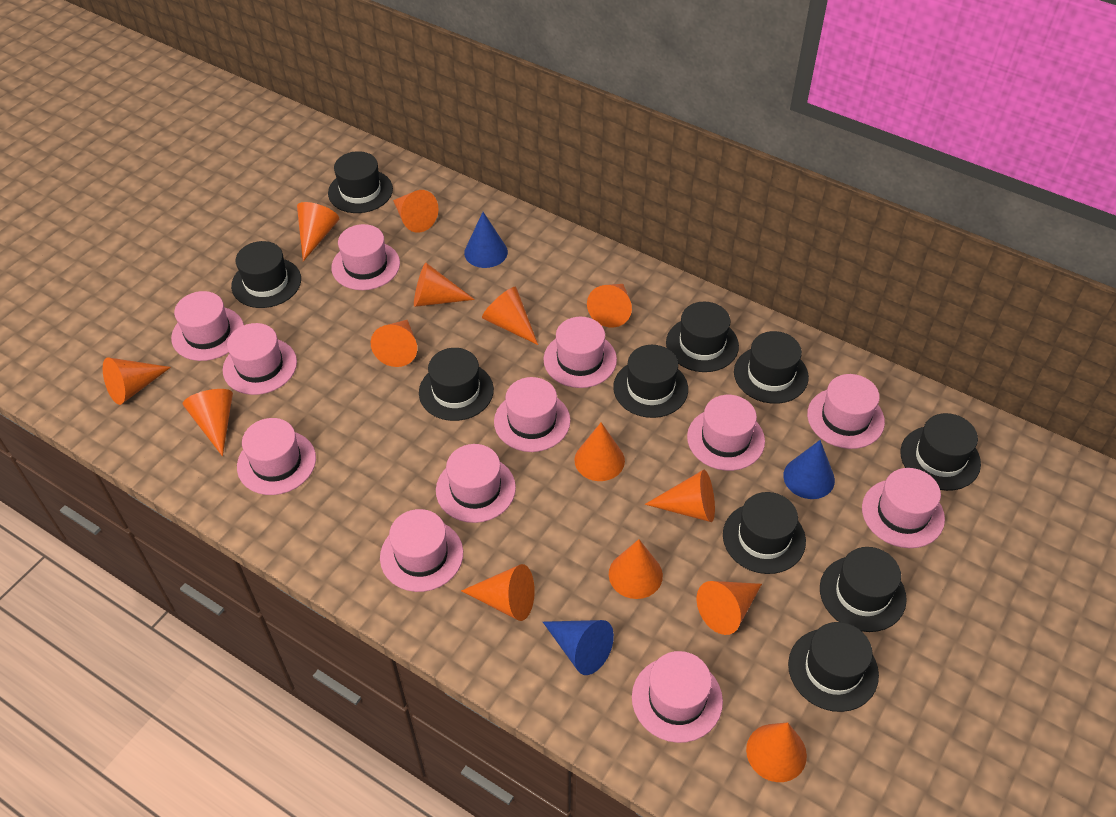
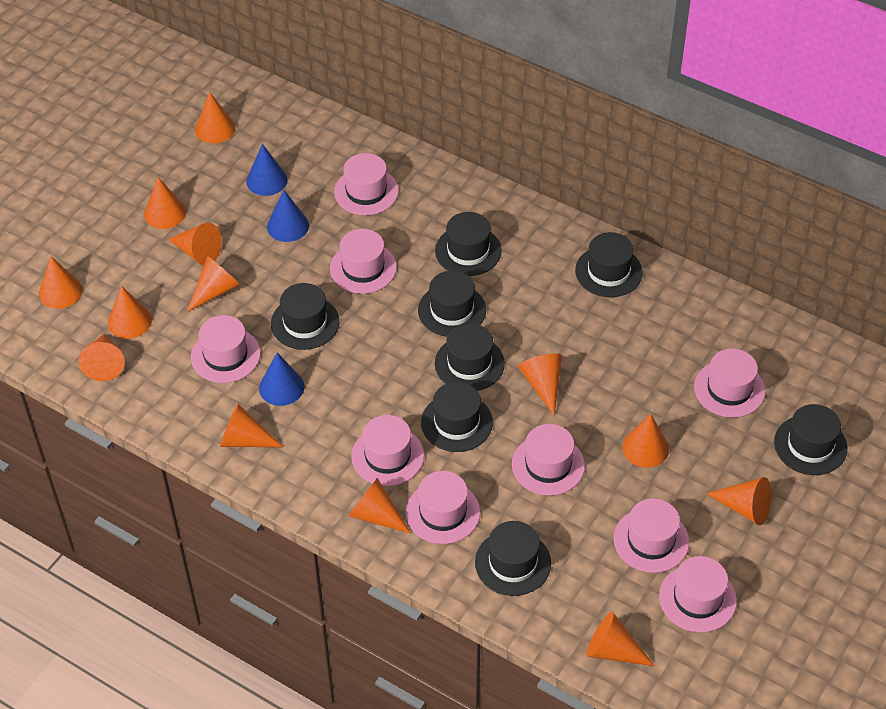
black hat: 10 -> 8
orange cone: 14 -> 13
pink hat: 12 -> 9

